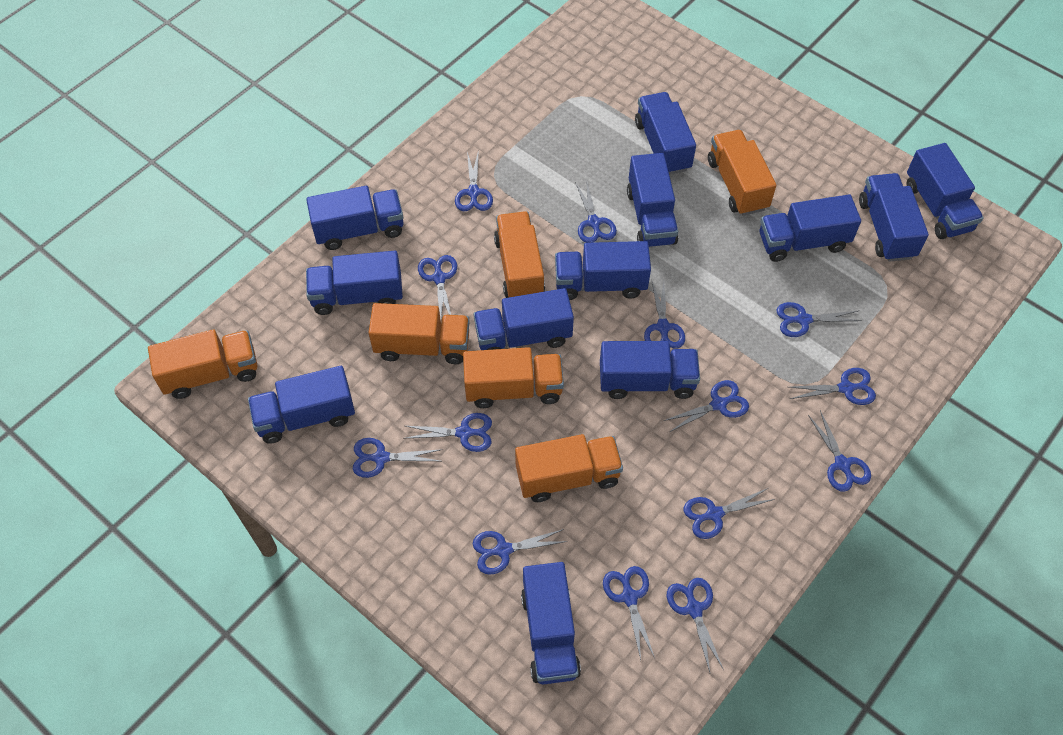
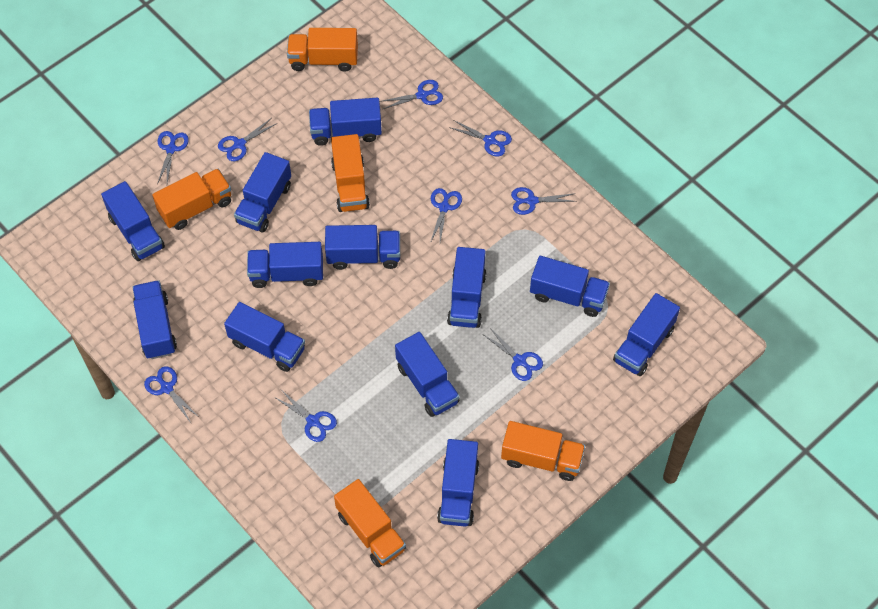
blue scissors: 14 -> 9
orange truck: 6 -> 5

